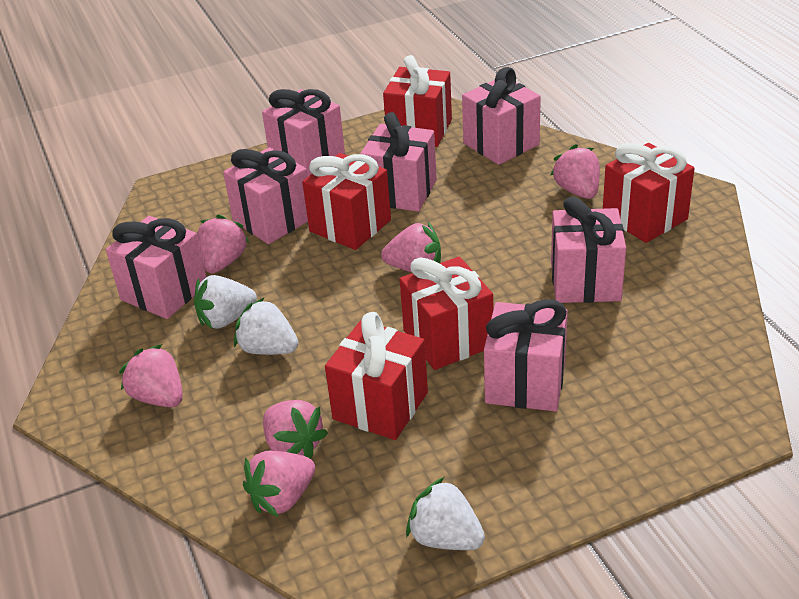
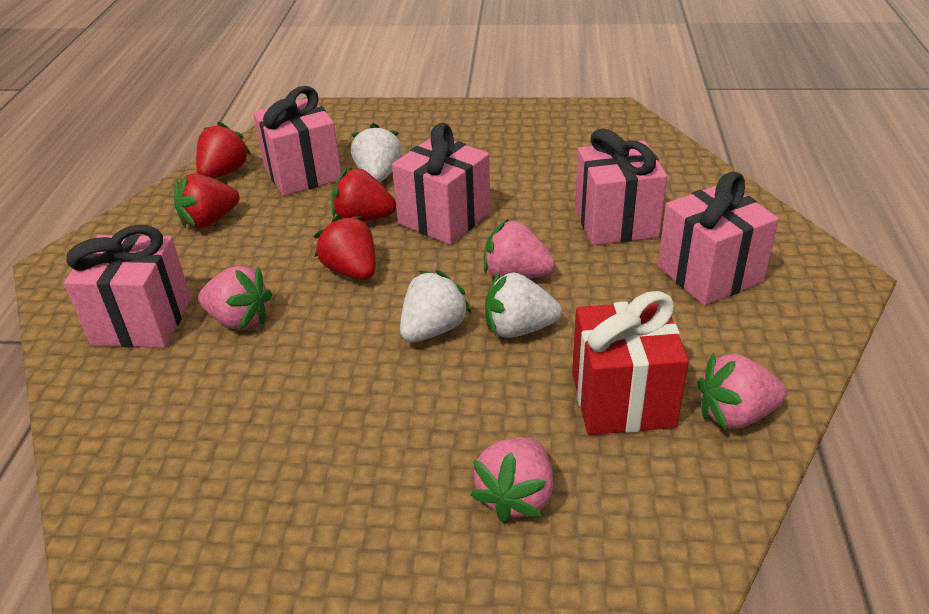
pink gift: 7 -> 5
pink strawberry: 6 -> 4
red gift: 5 -> 1
red strawberry: 0 -> 4

